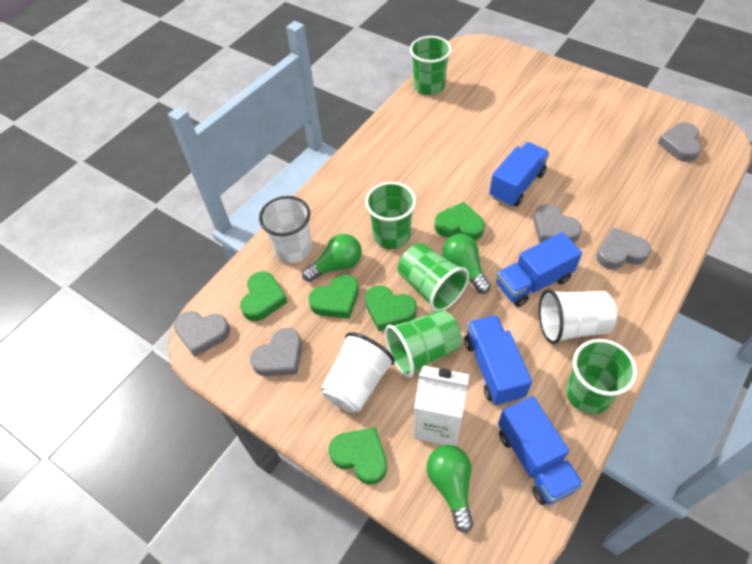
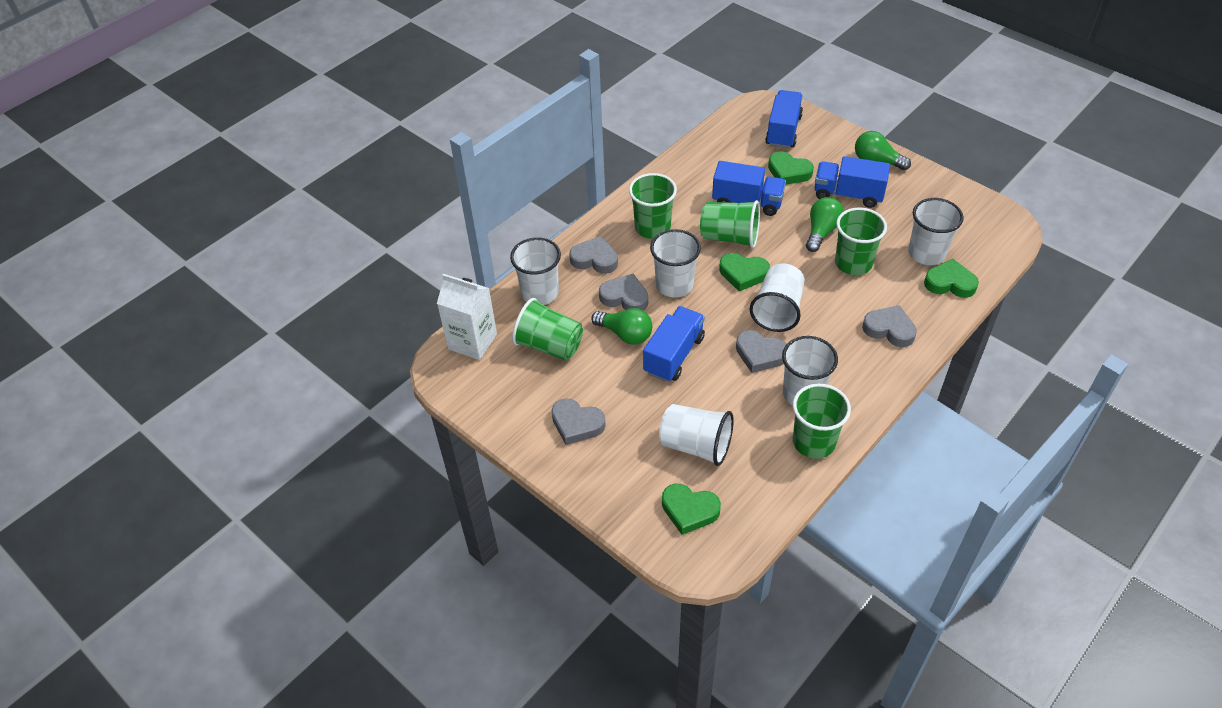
green heart: 5 -> 4
white cup: 3 -> 6

